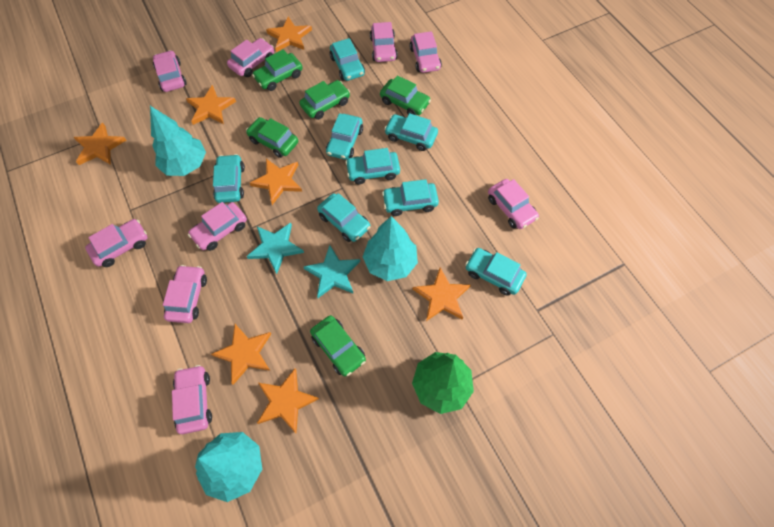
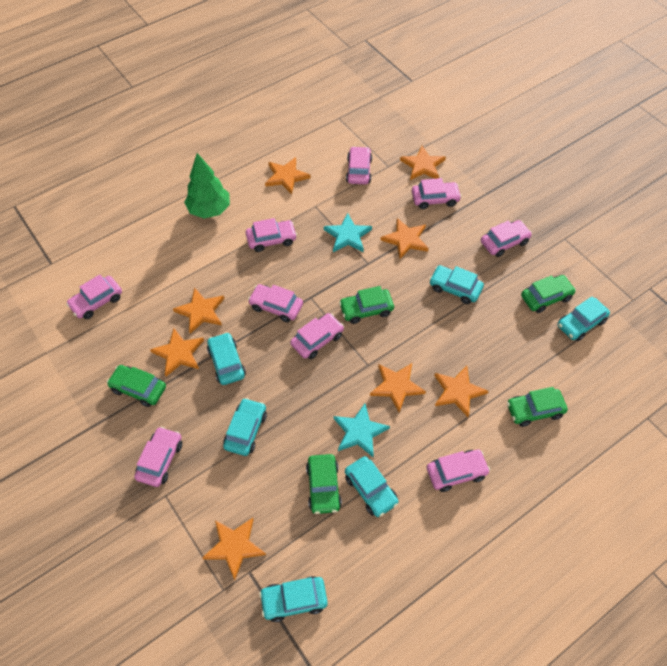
orange star: 7 -> 8
turquoise car: 8 -> 6
turquoise tree: 3 -> 0

